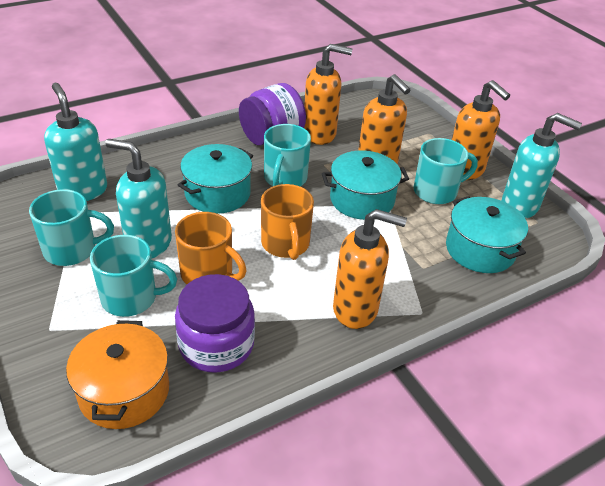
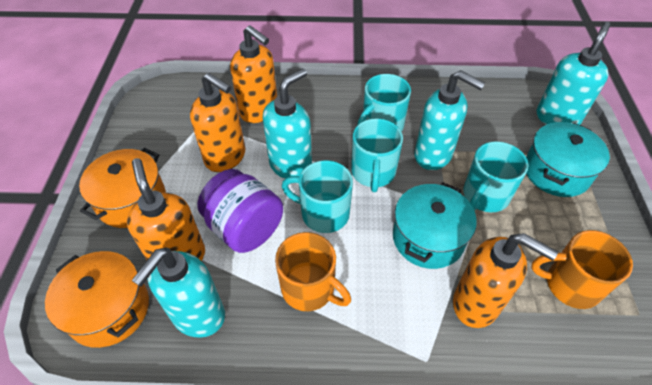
orange pot: 1 -> 2
purple jar: 2 -> 1
turquoise pot: 3 -> 2
turquoise soap dispenser: 3 -> 4

